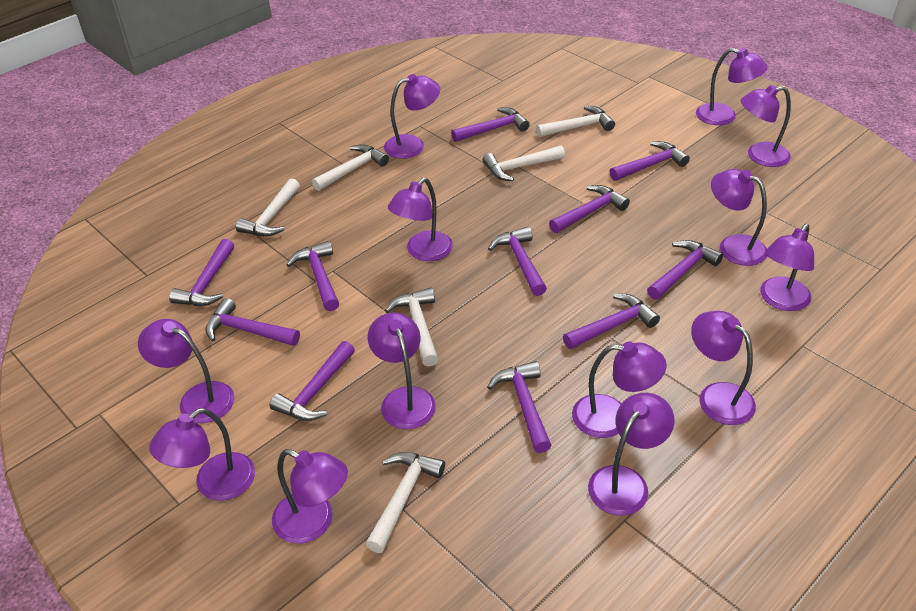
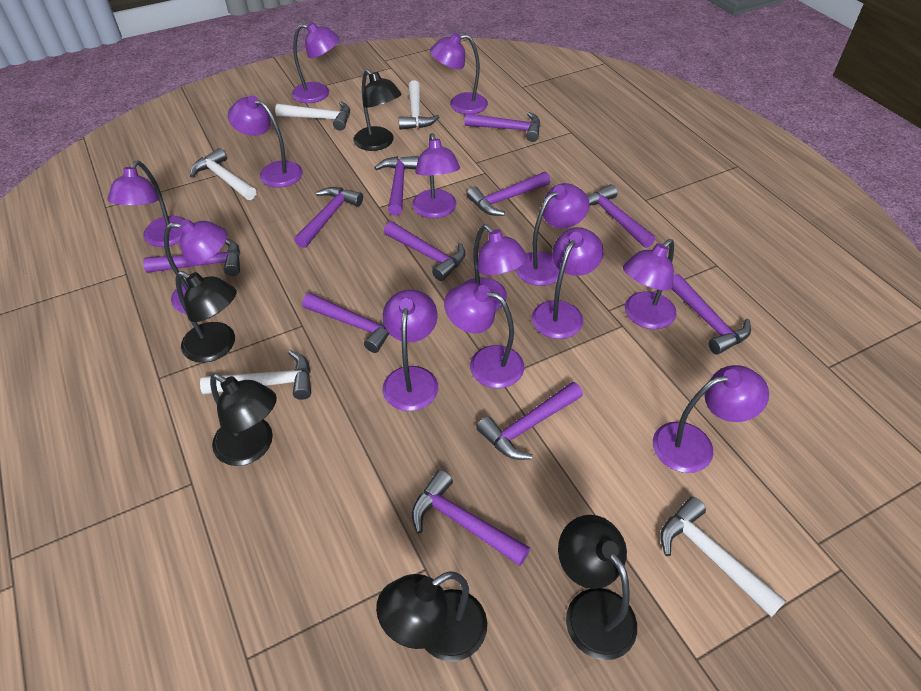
black lamp: 0 -> 5
white hammer: 6 -> 5

